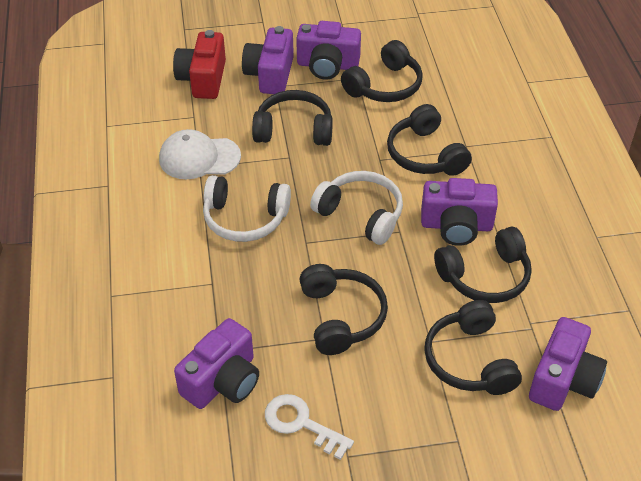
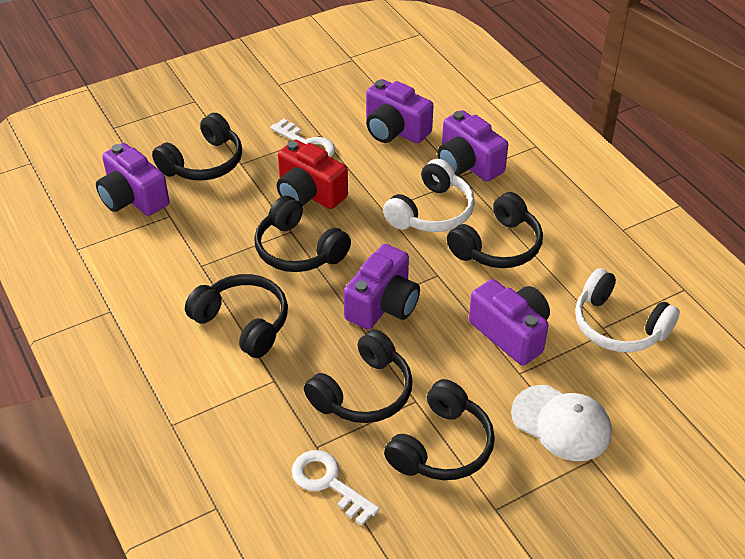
white key: 1 -> 2

